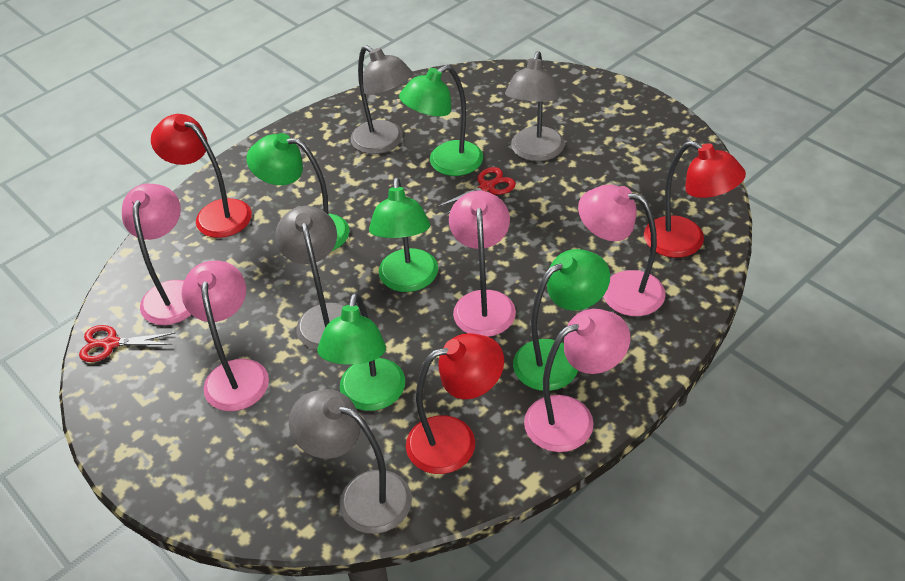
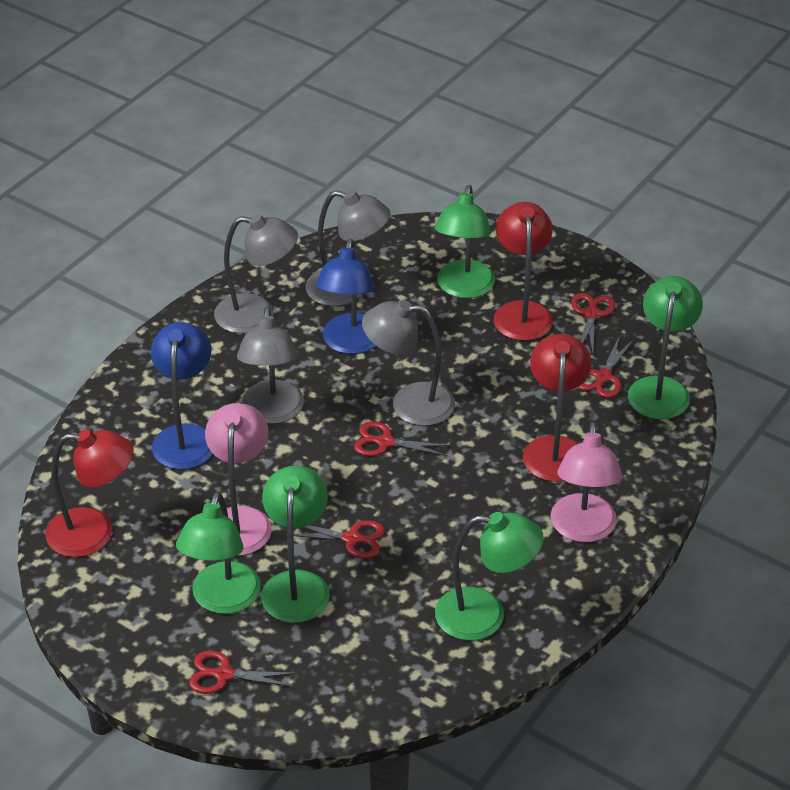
blue lamp: 0 -> 2
pink lamp: 5 -> 2
red scissors: 2 -> 5

